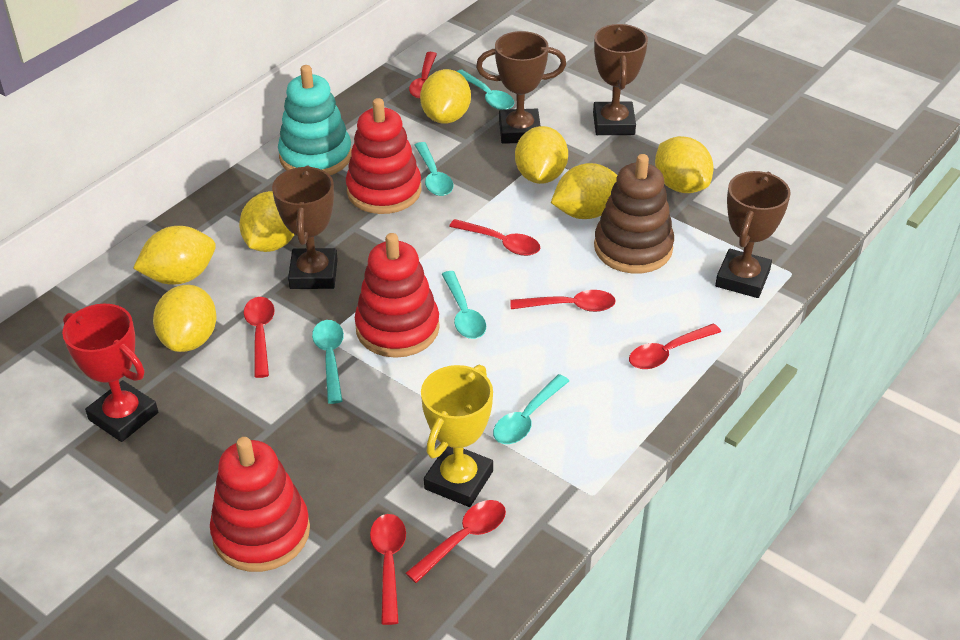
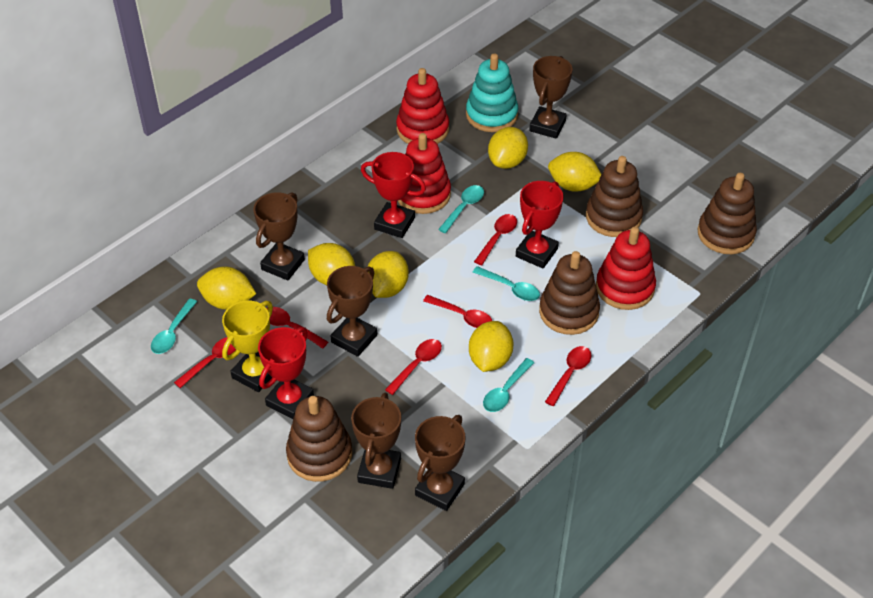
brown stacking toy: 1 -> 4
brown trophy: 4 -> 5
red spoon: 7 -> 6
red trophy: 1 -> 3
turquoise spoon: 5 -> 4
yellow lemon: 7 -> 6

